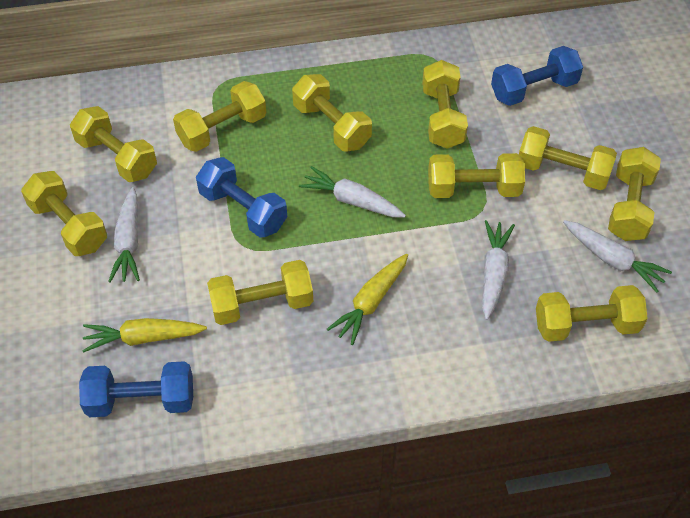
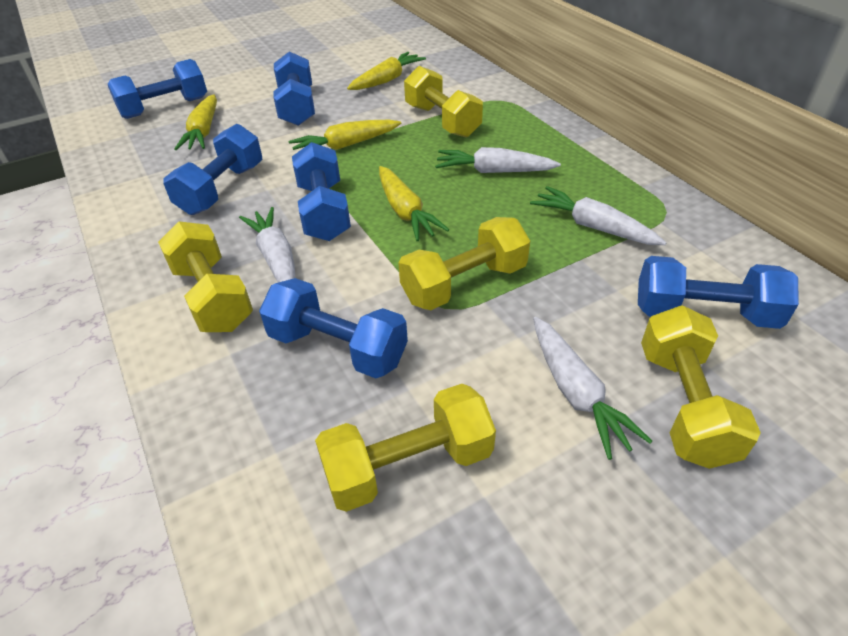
blue dumbbell: 3 -> 6
yellow carrot: 2 -> 4
yellow dumbbell: 10 -> 5

